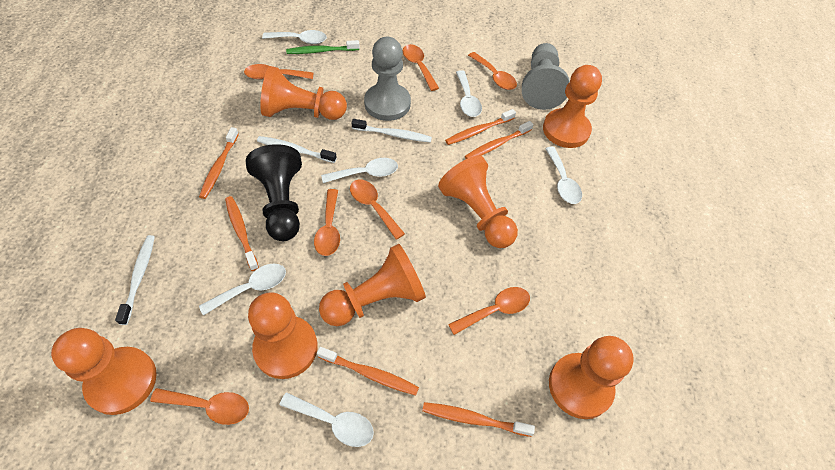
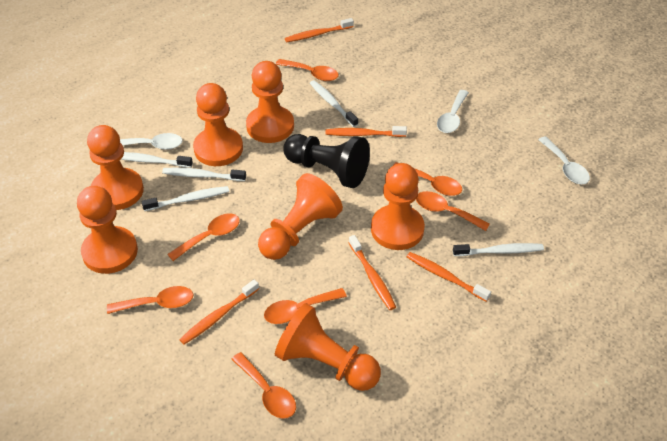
green toothbrush: 1 -> 0
grey pawn: 2 -> 0
orange toothbrush: 6 -> 5
white spoon: 6 -> 3
white toothbrush: 3 -> 5

